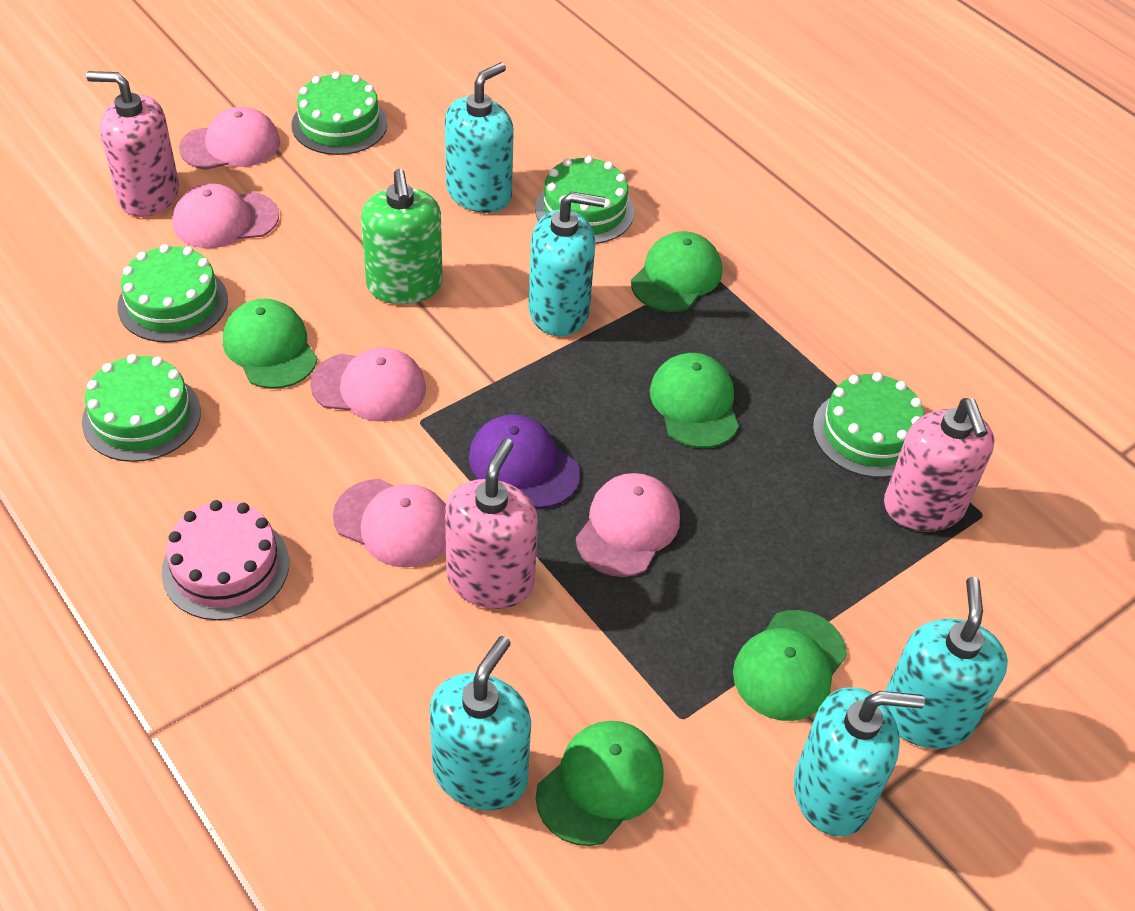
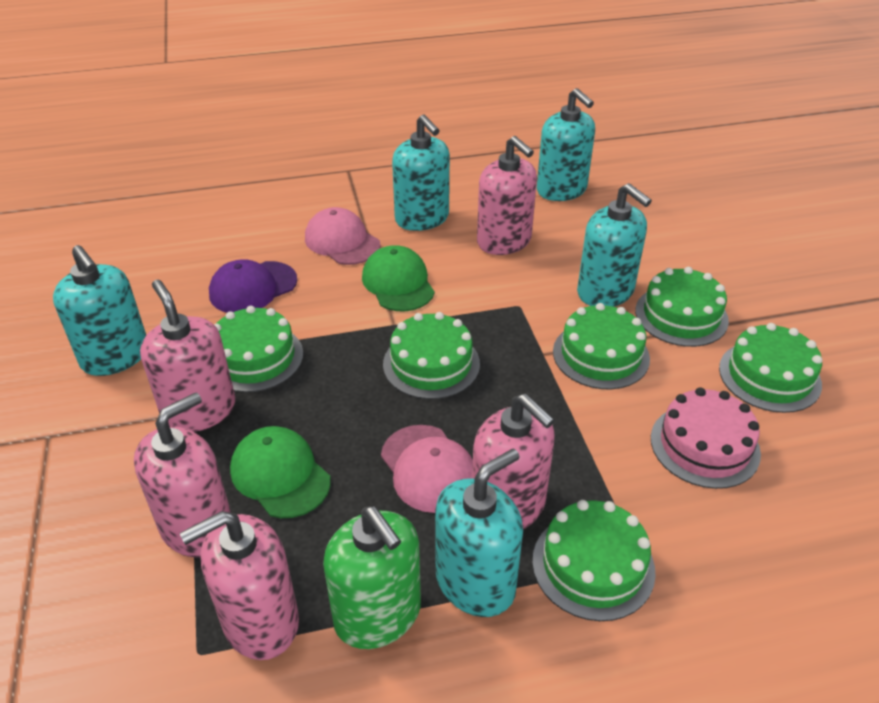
green cake: 5 -> 6
green cap: 5 -> 2
pink cap: 5 -> 2
pink soap dispenser: 3 -> 5

